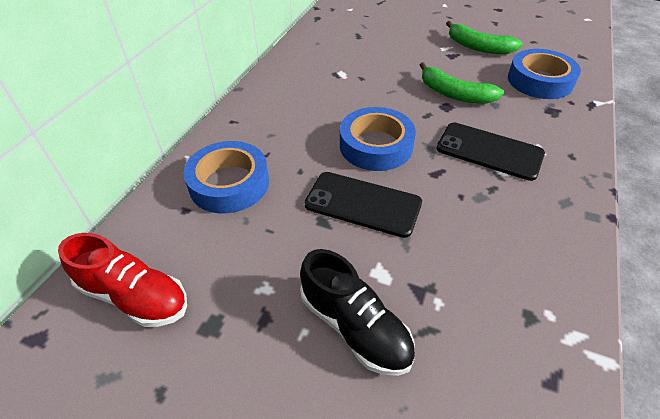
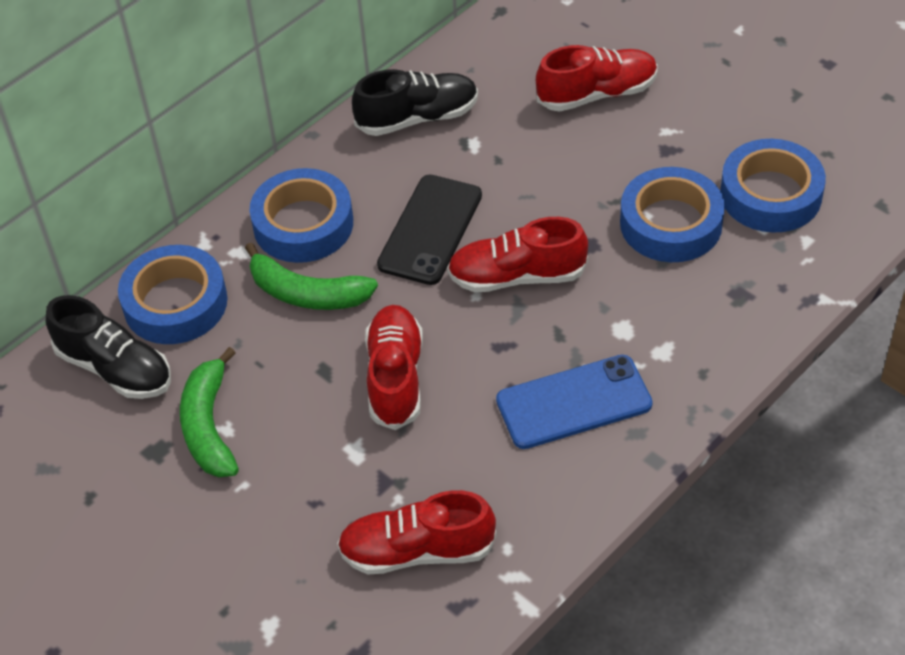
black phone: 2 -> 1
black shoe: 1 -> 2
blue phone: 0 -> 1
blue tape: 3 -> 4
red shoe: 1 -> 4

